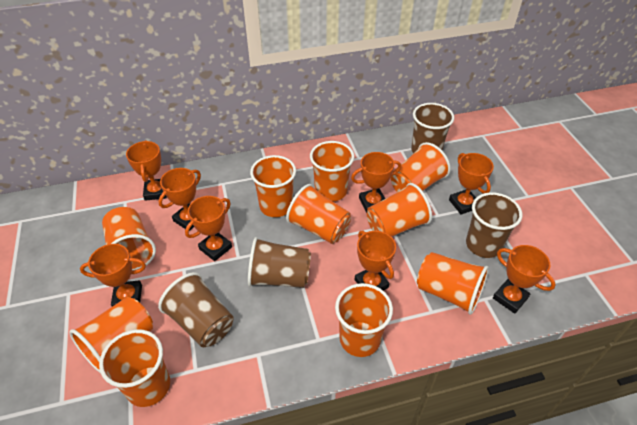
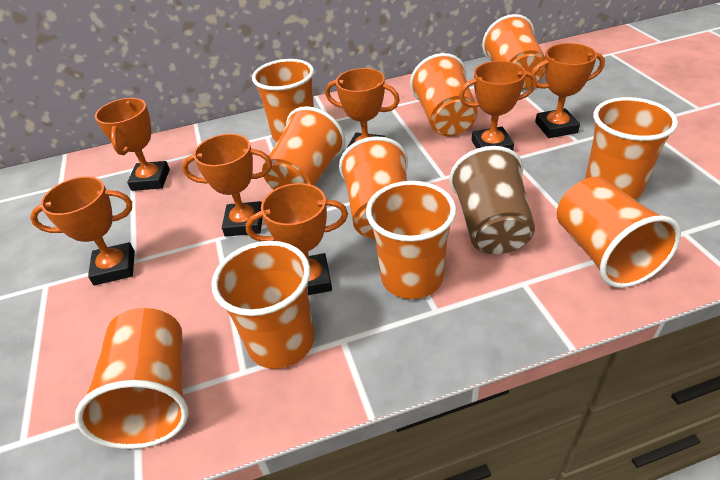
brown cup: 4 -> 1
orange trophy: 8 -> 7

